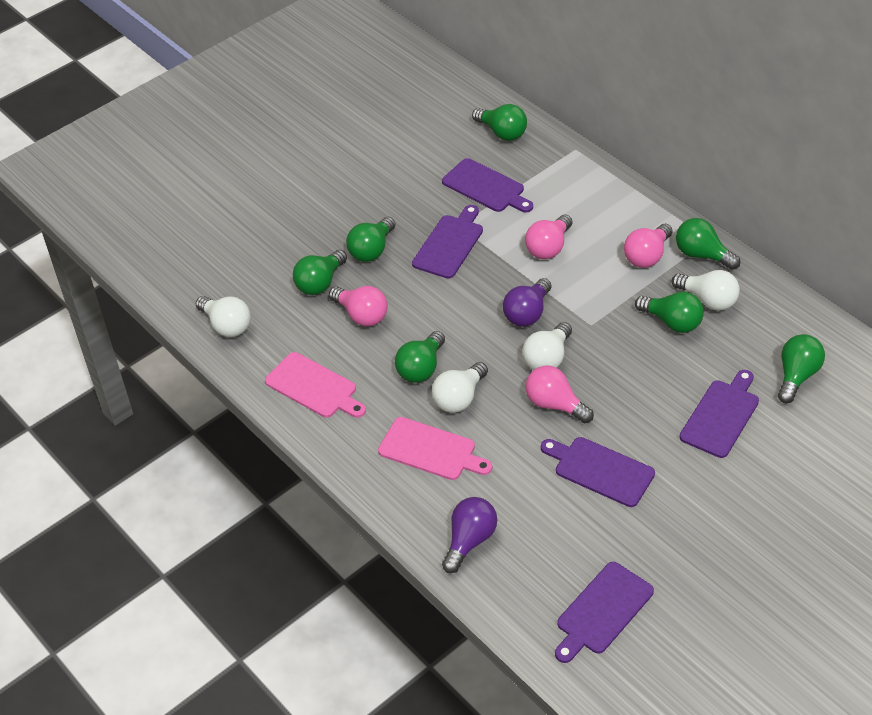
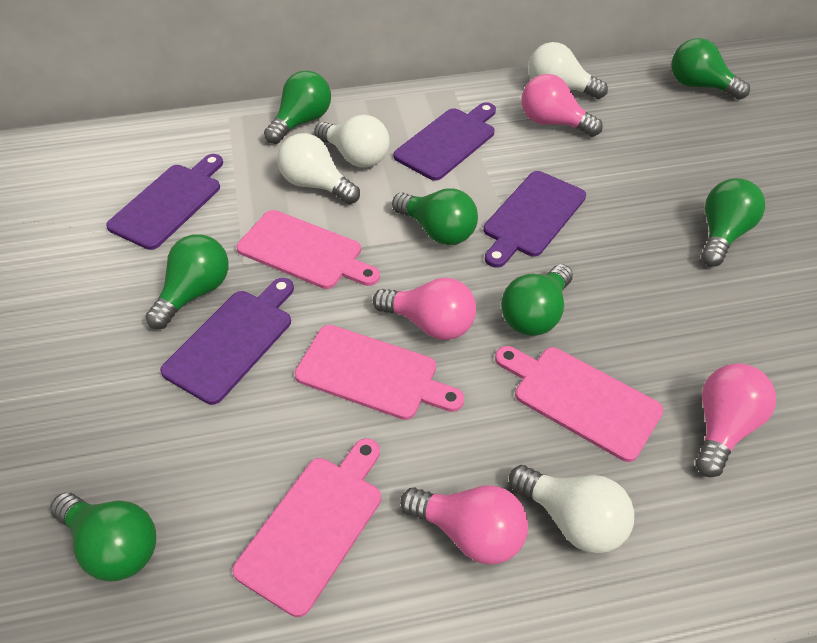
pink cutting board: 2 -> 4
purple cutting board: 5 -> 4
purple light bulb: 2 -> 0

